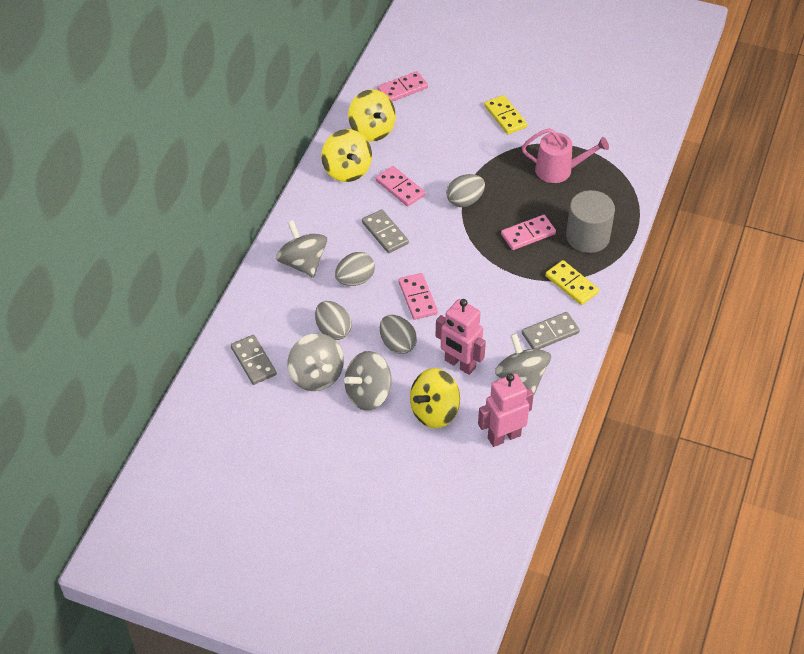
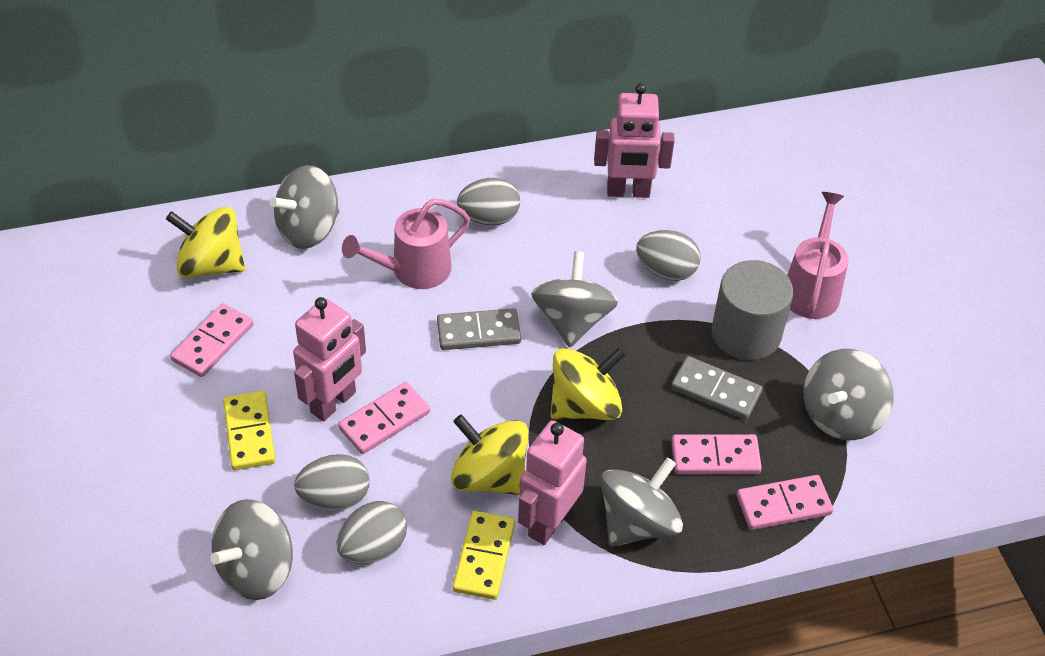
grey domino: 3 -> 2
grey spinning top: 4 -> 5
pink robot: 2 -> 3
pink watering can: 1 -> 2

